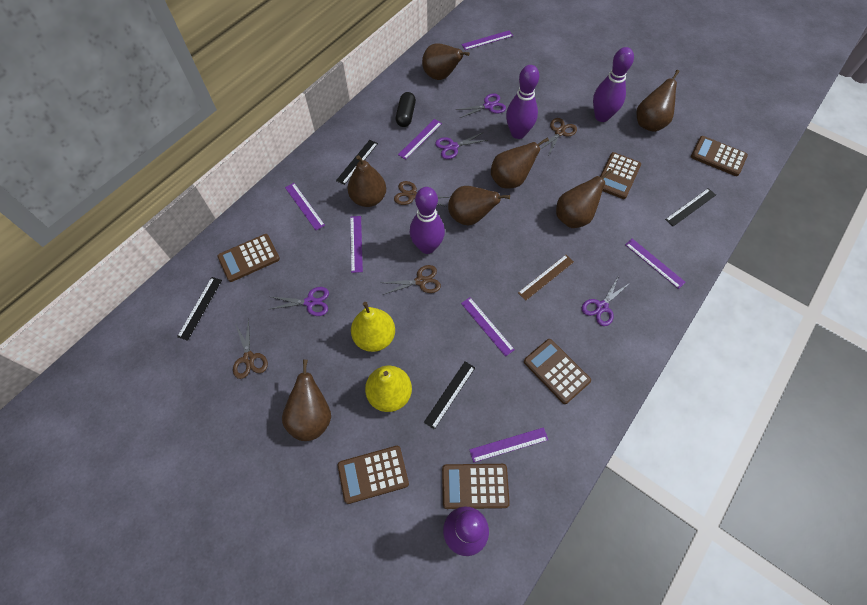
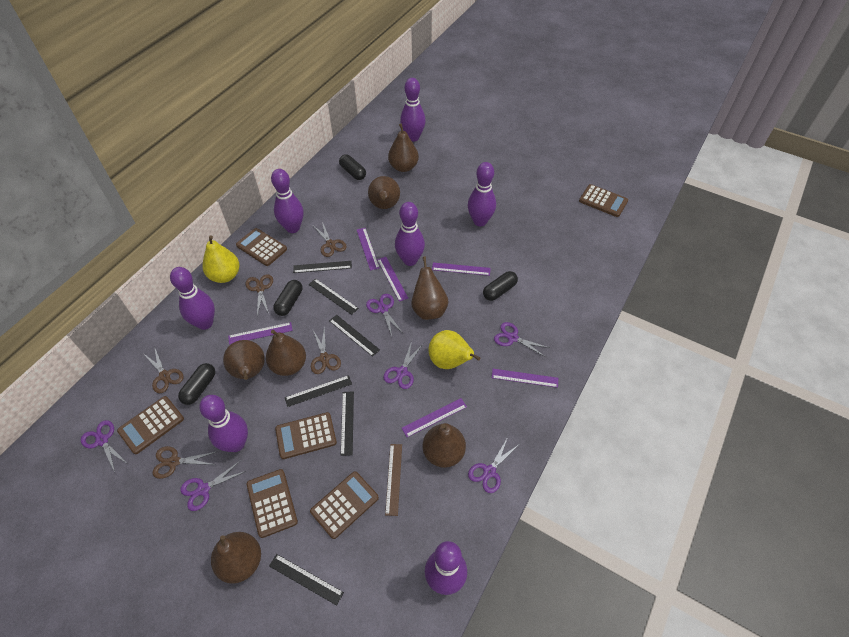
black capsule: 1 -> 4
black ruler: 4 -> 6
brown scissors: 4 -> 5
purple bowling pin: 4 -> 7
purple ruler: 7 -> 6
purple scissors: 4 -> 6

